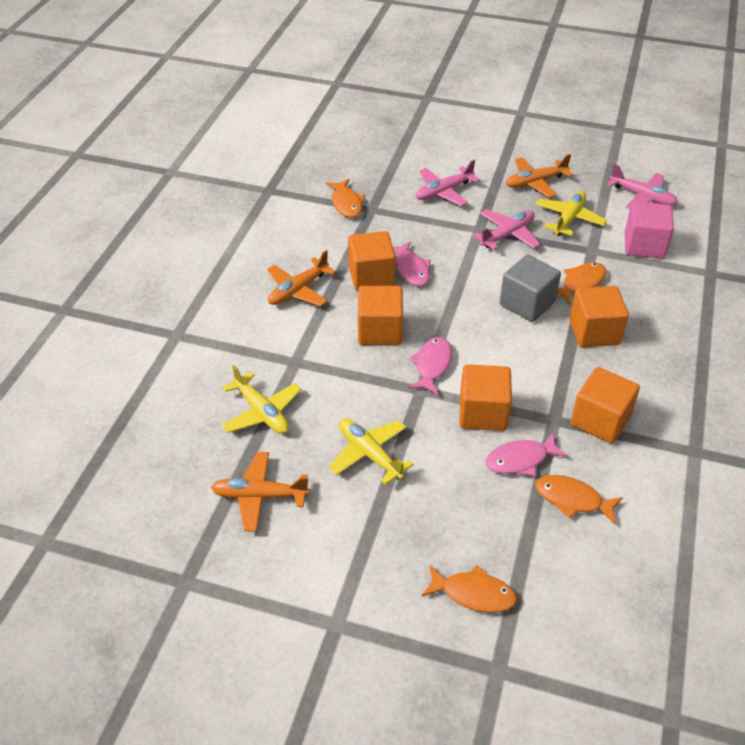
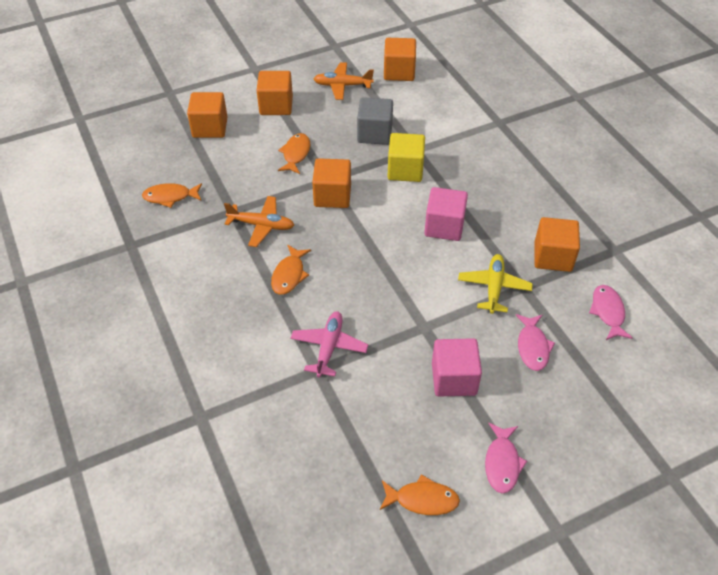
orange plane: 3 -> 2
pink cube: 1 -> 2
pink plane: 3 -> 1
yellow cube: 0 -> 1
yellow plane: 3 -> 1

